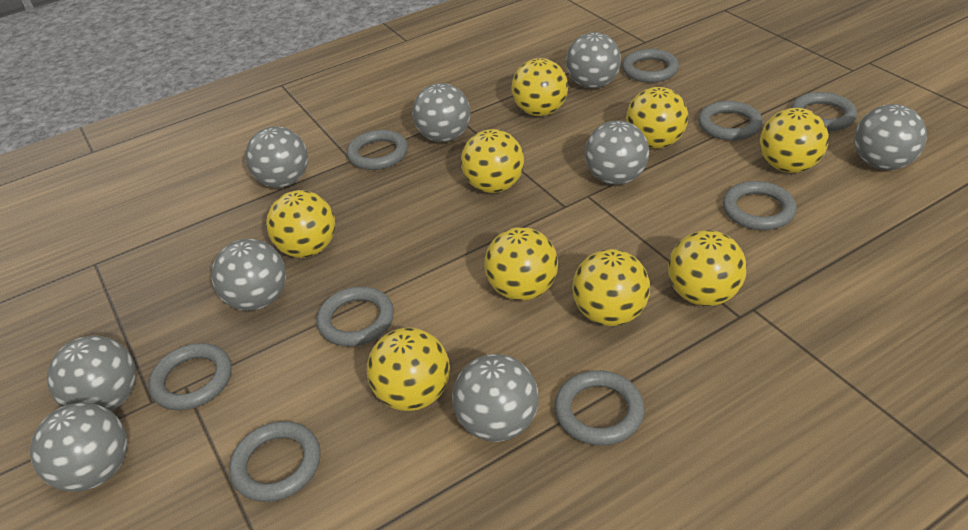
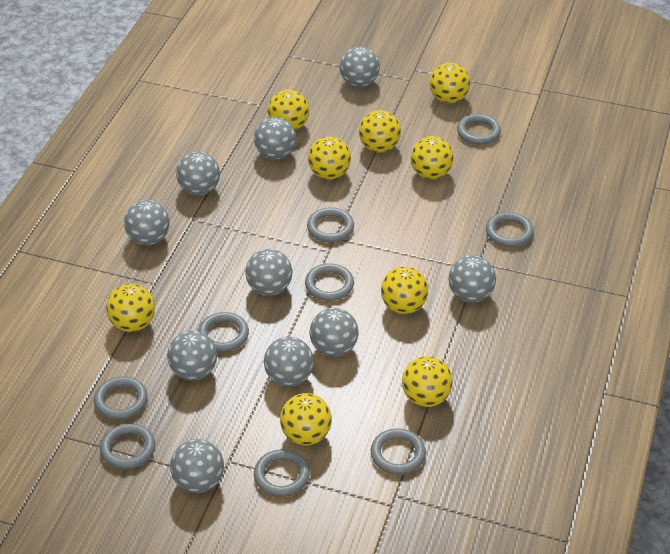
grey ball: 9 -> 10

